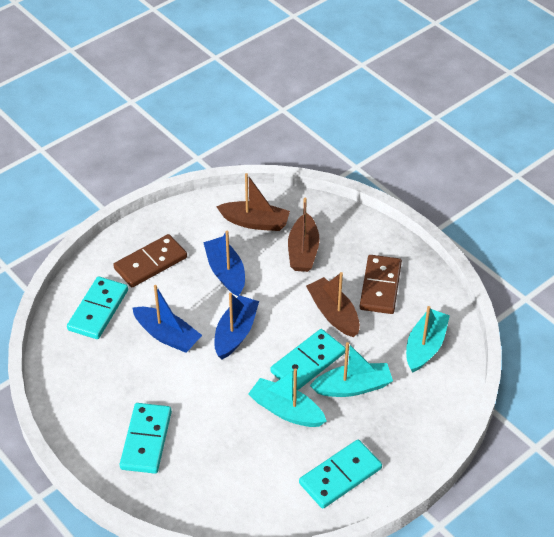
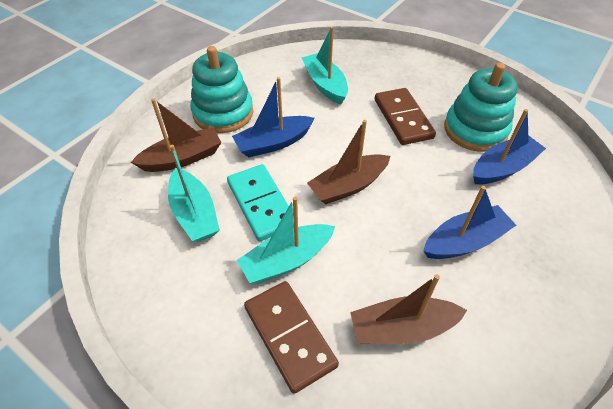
turquoise domino: 4 -> 1
turquoise stacking toy: 0 -> 2

